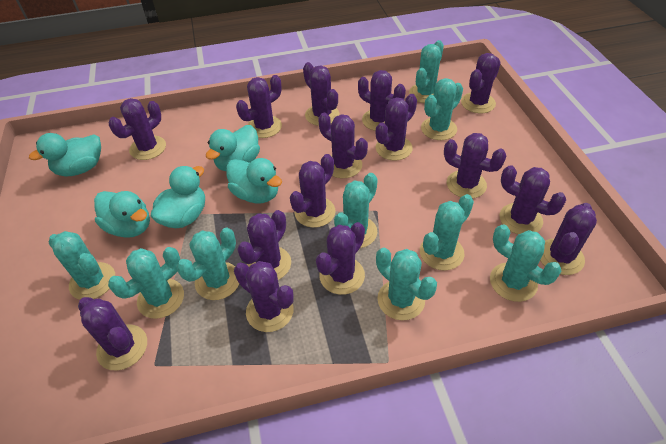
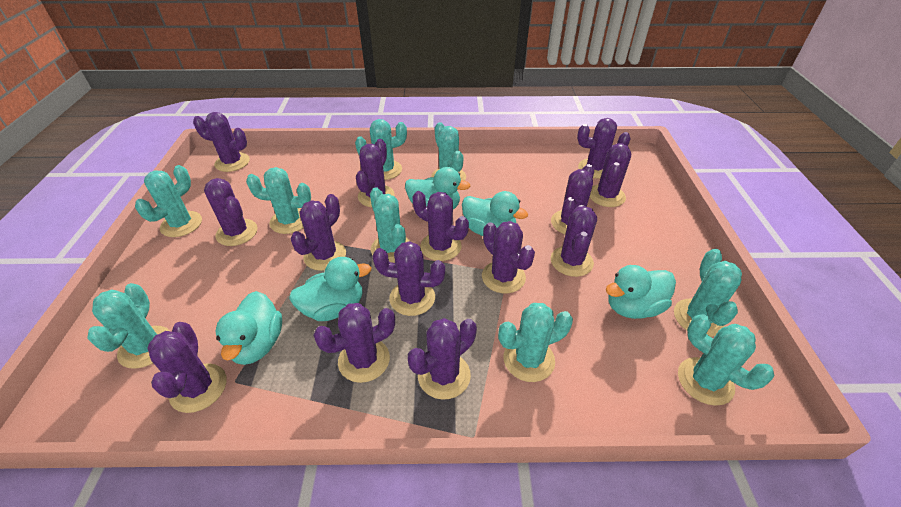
purple cactus: 15 -> 14

